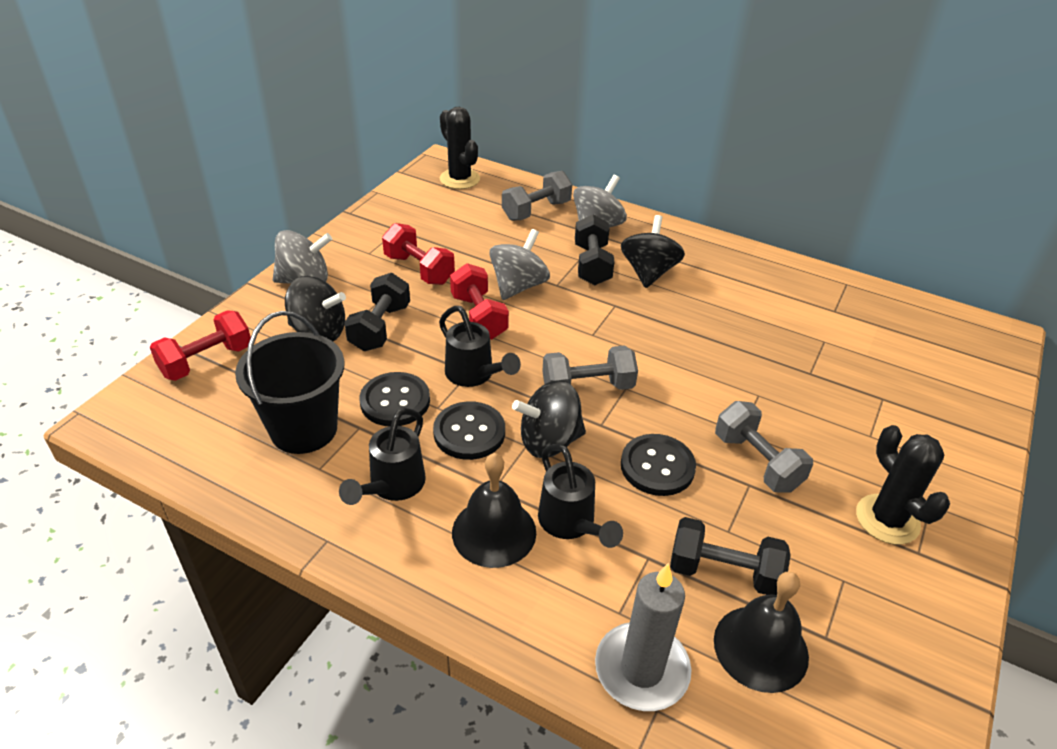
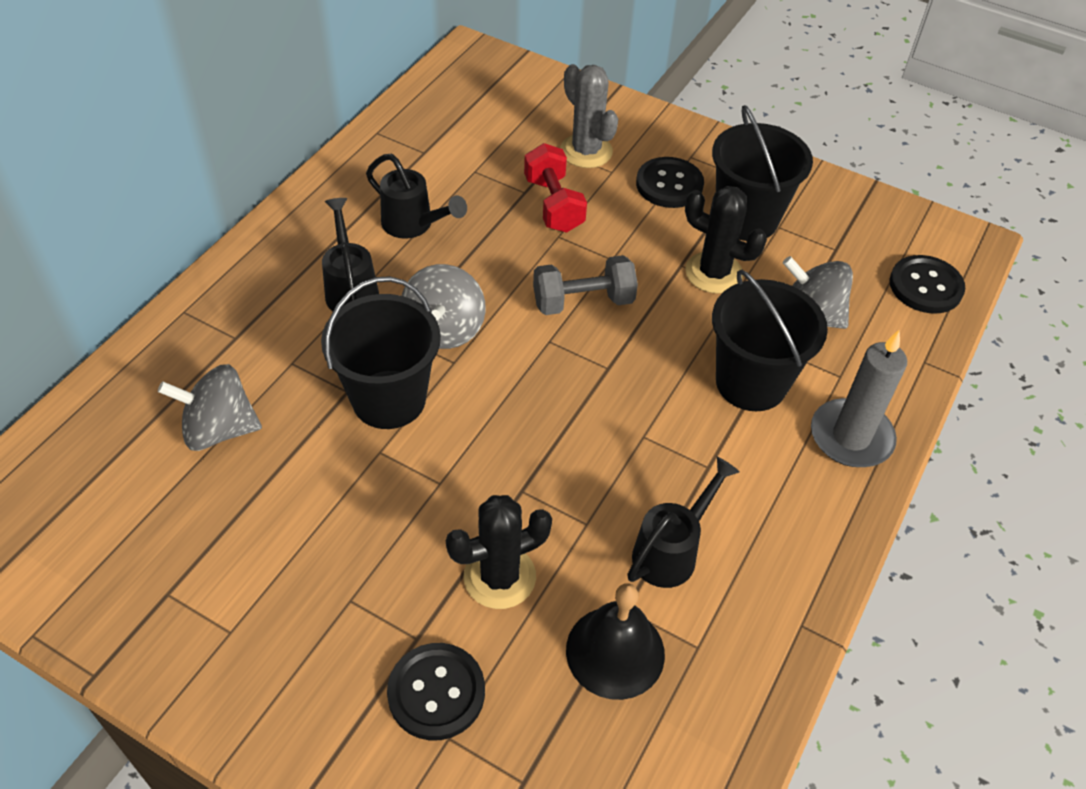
black bell: 2 -> 1
black bucket: 1 -> 3
black dumbbell: 3 -> 0
black spinning top: 3 -> 0
grey cactus: 0 -> 1
grey dumbbell: 3 -> 1
red dumbbell: 3 -> 1

